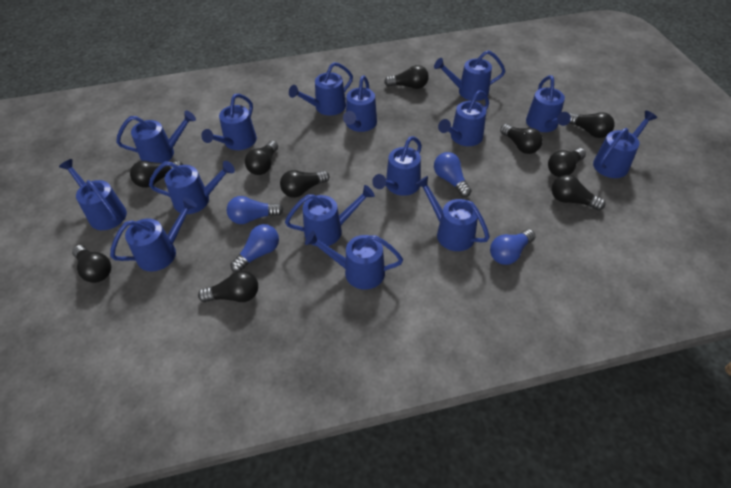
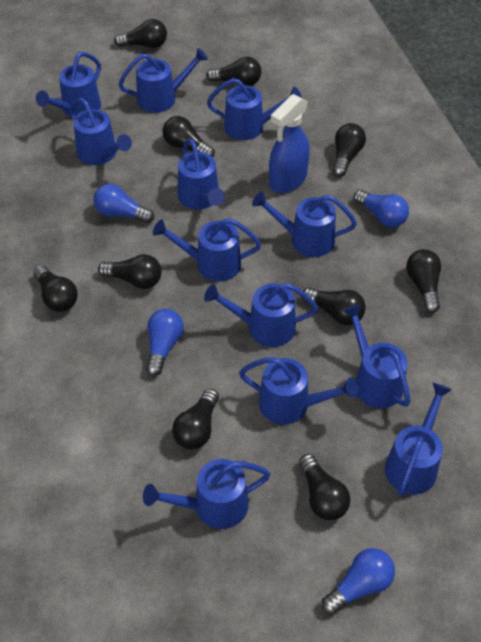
blue spray bottle: 0 -> 1
blue watering can: 15 -> 12

